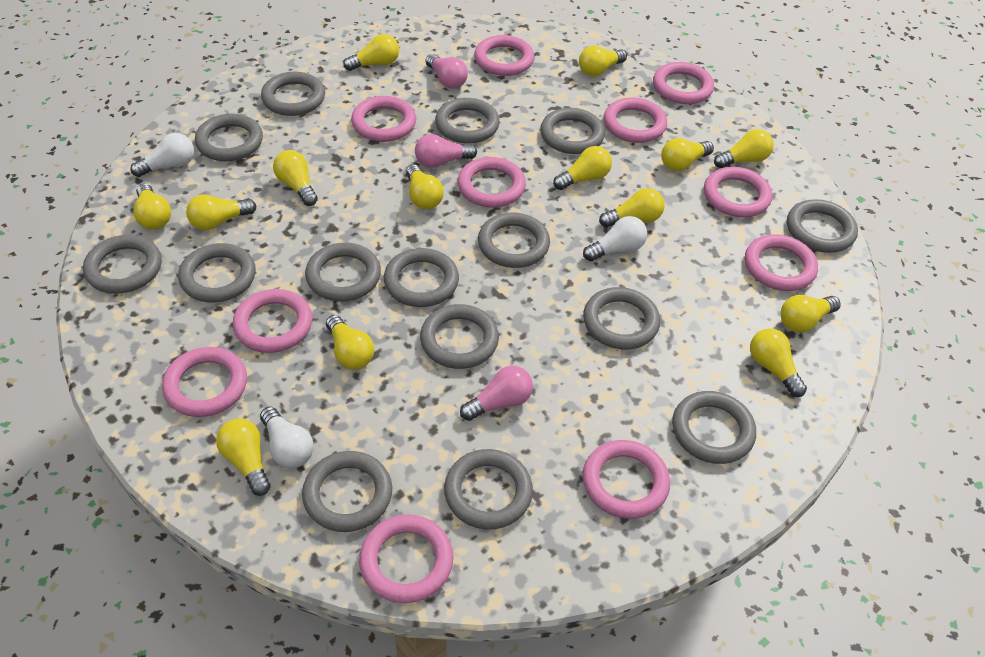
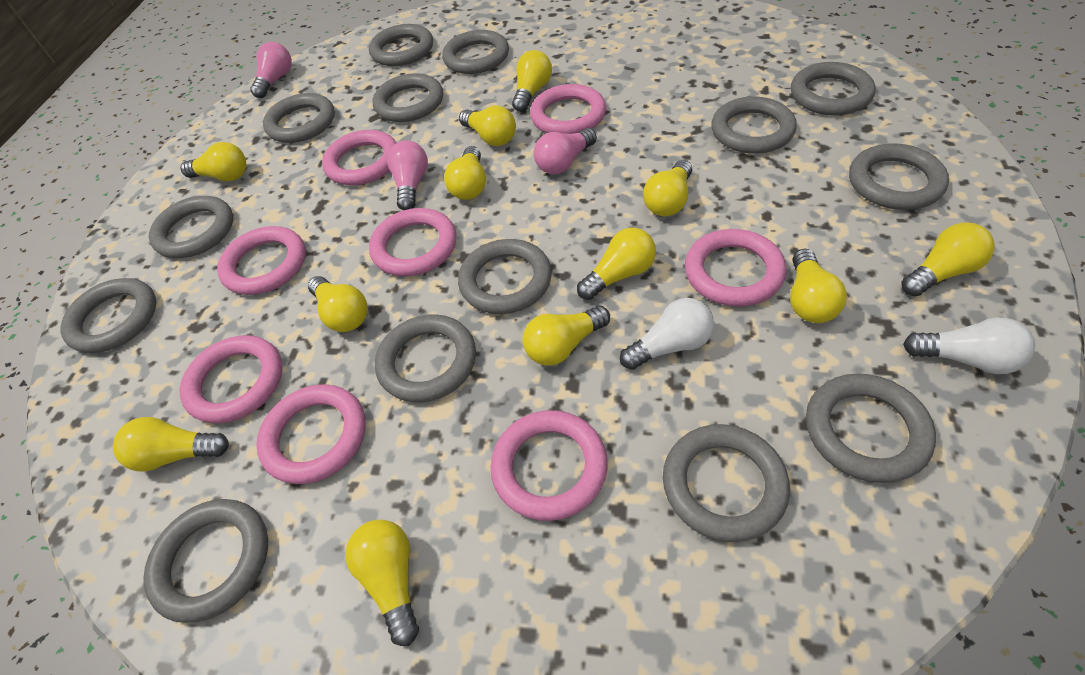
grey ring: 15 -> 14
pink ring: 11 -> 8
white light bulb: 3 -> 2
yellow light bulb: 14 -> 12

